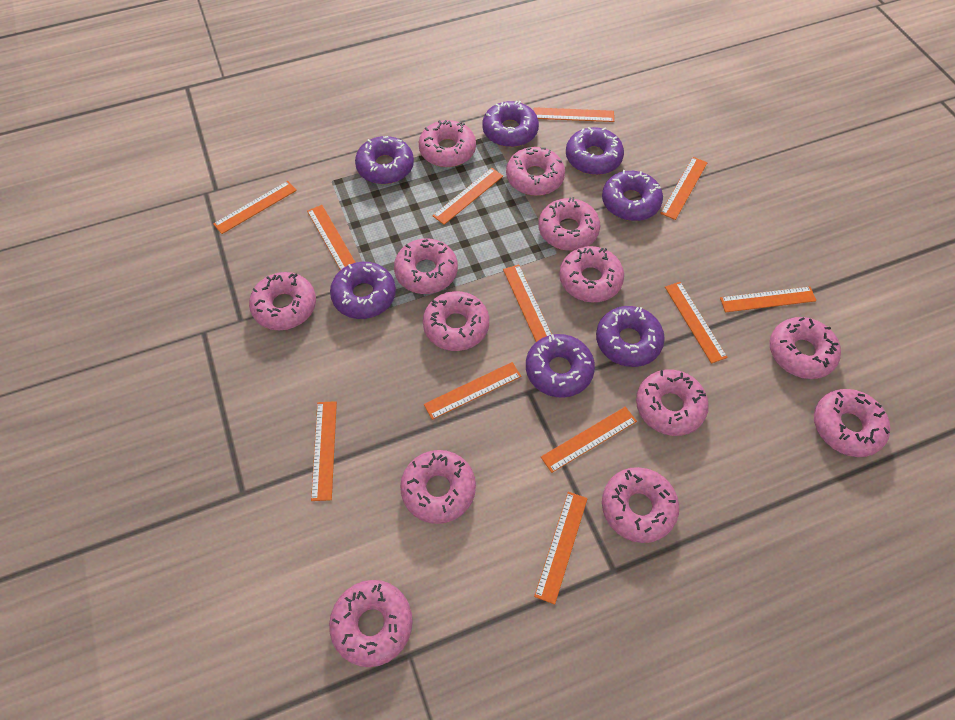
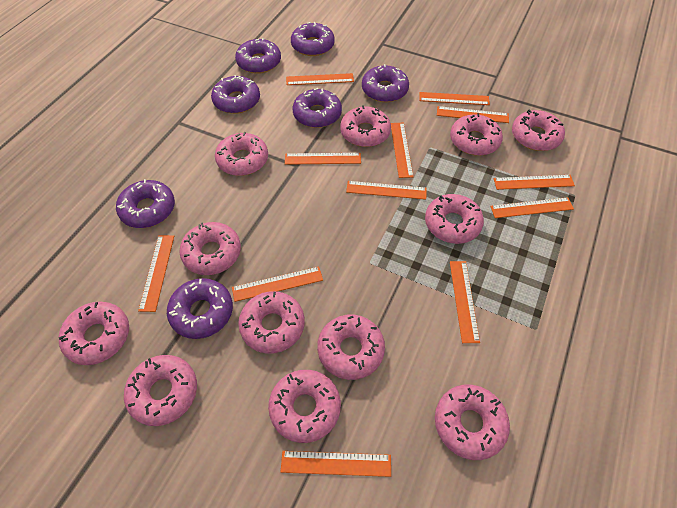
pink donut: 13 -> 12

